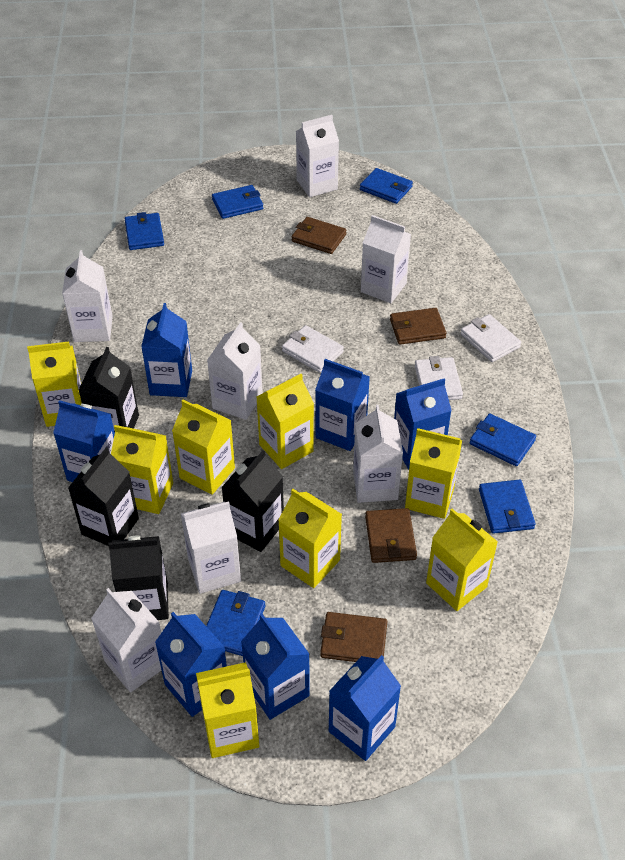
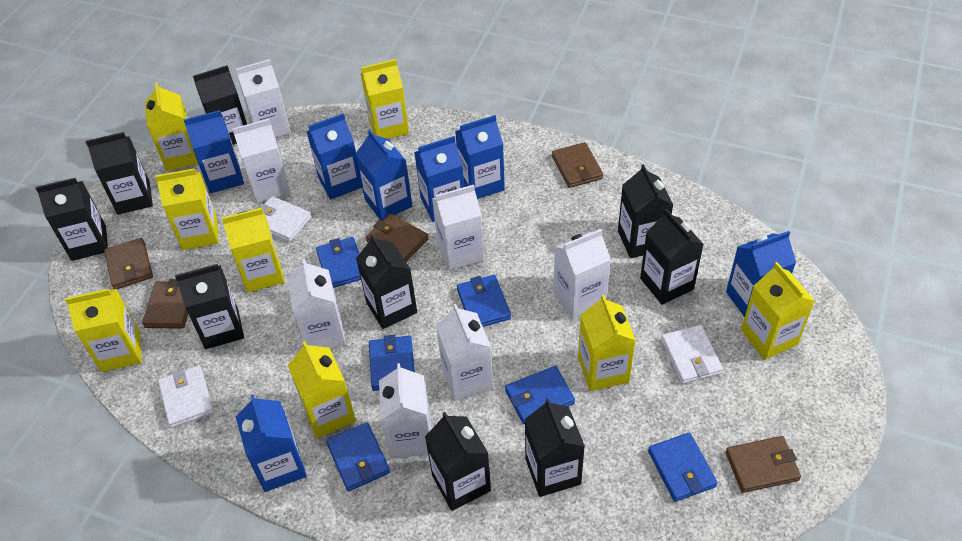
black carton: 4 -> 9
brown wallet: 4 -> 5

